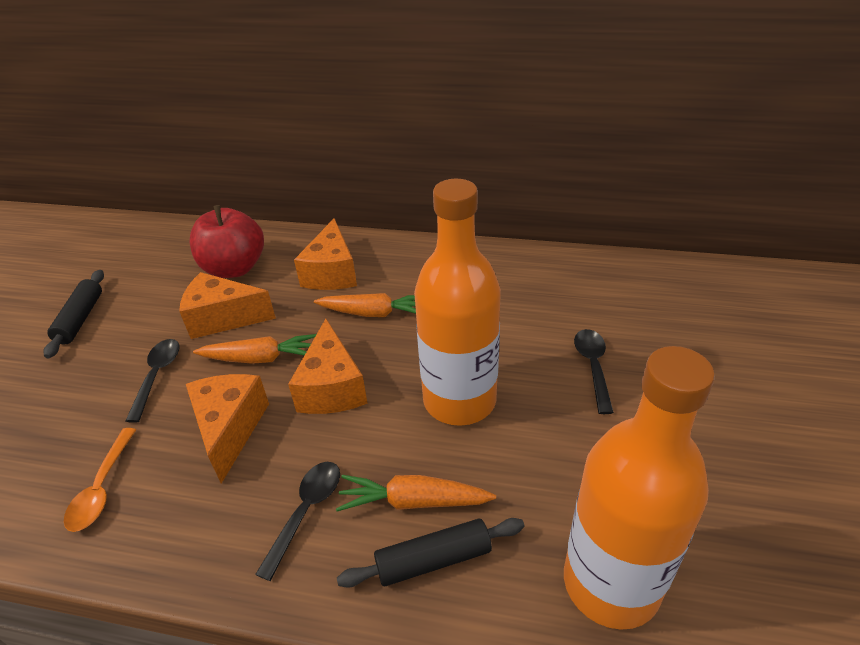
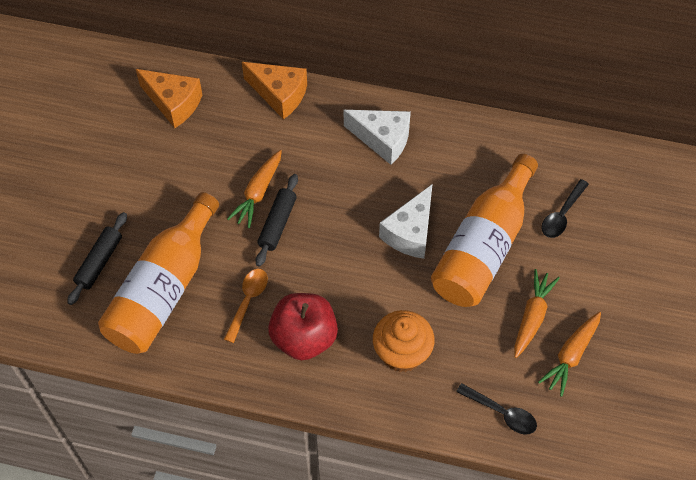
black spoon: 3 -> 2
orange cheese: 4 -> 2
orange cupcake: 0 -> 1
white cheese: 0 -> 2

